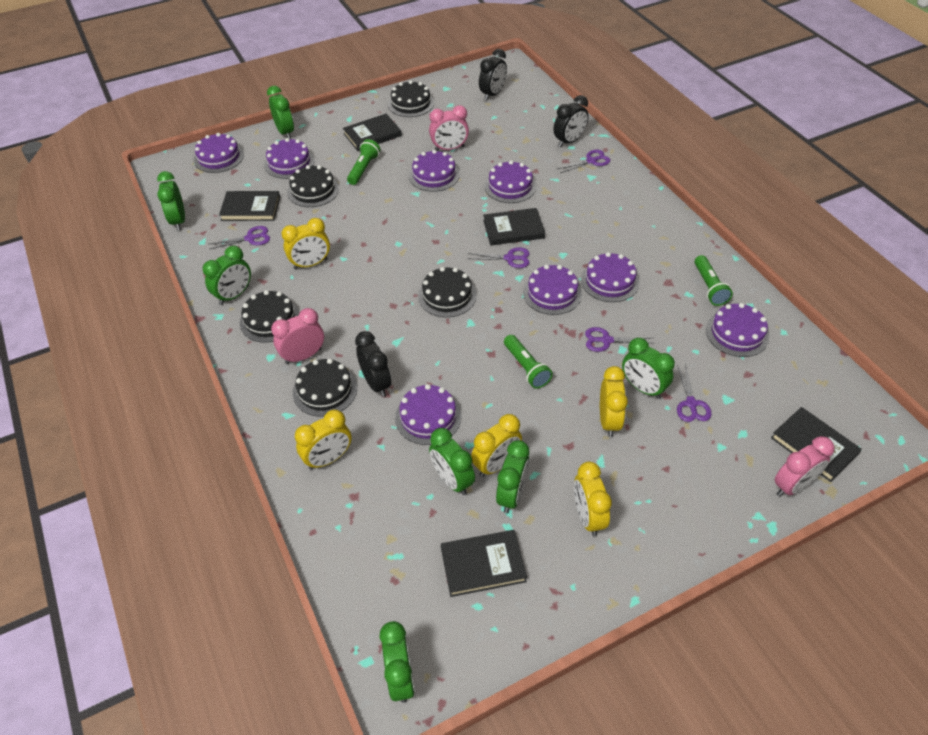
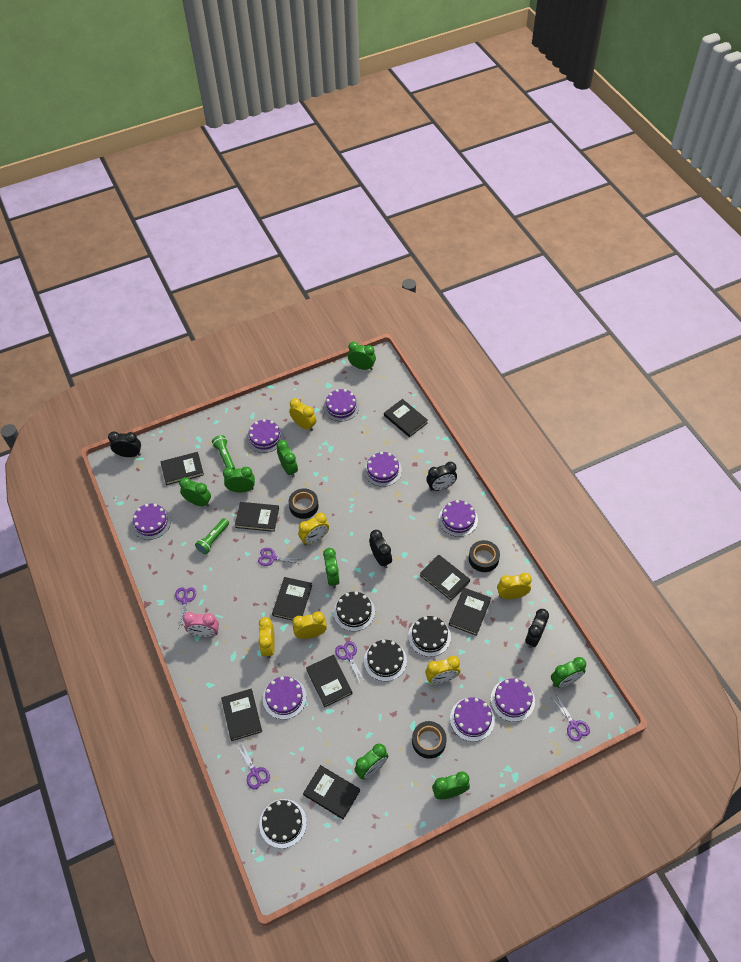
black book: 5 -> 9
black cake: 5 -> 4
black clock: 3 -> 4
black tape: 0 -> 3
green clock: 7 -> 8
green flashlight: 3 -> 2
pink clock: 3 -> 1
yellow clock: 5 -> 6

